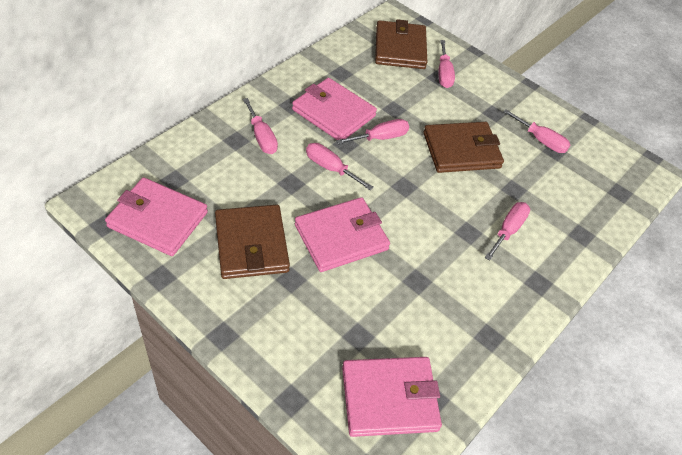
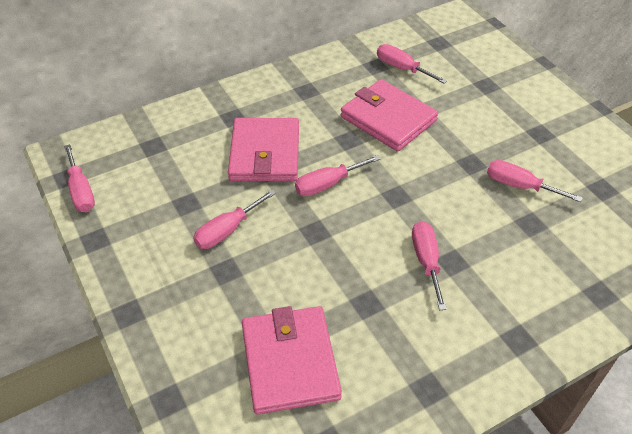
brown wallet: 3 -> 0
pink wallet: 4 -> 3

